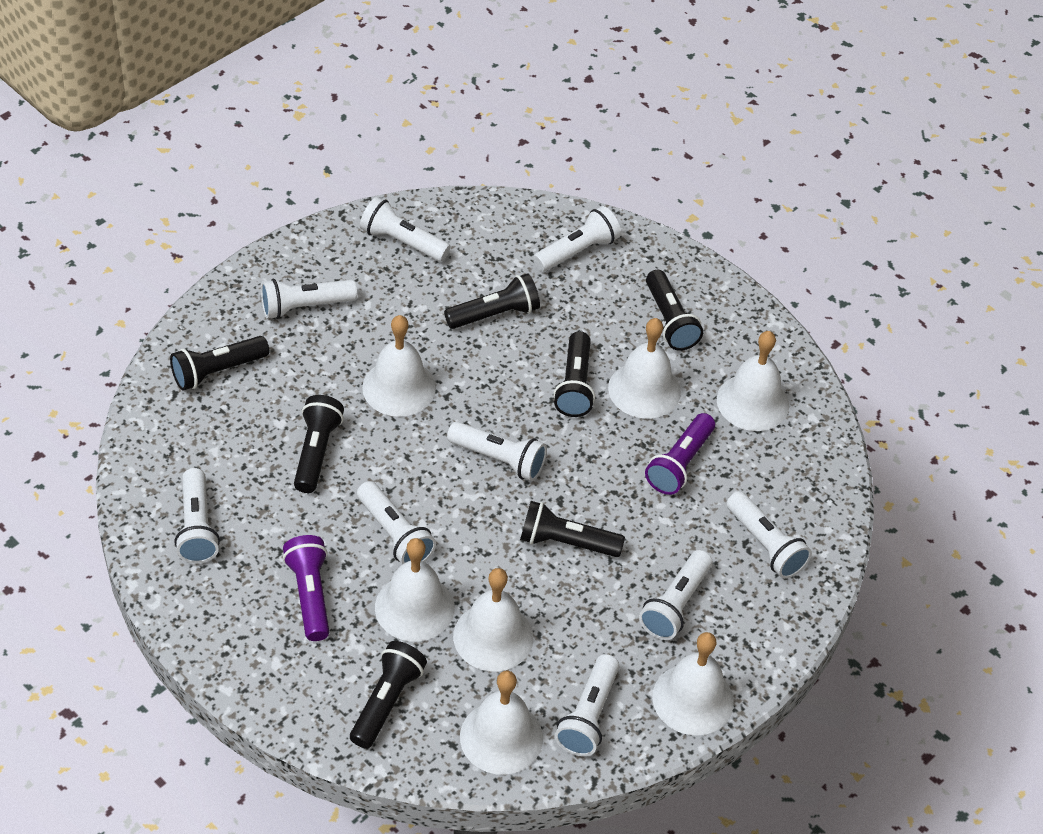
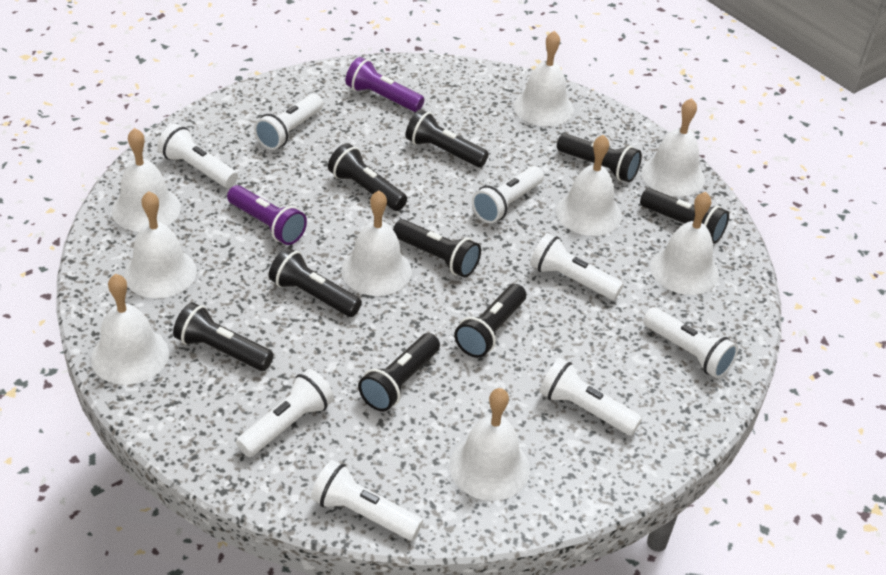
black flashlight: 7 -> 9
white bell: 7 -> 9
white flashlight: 9 -> 8

